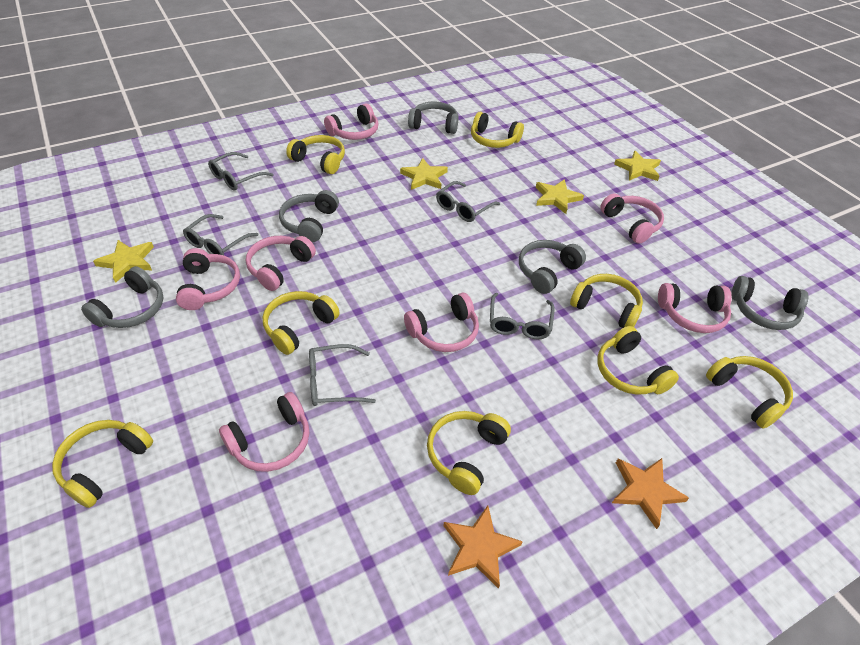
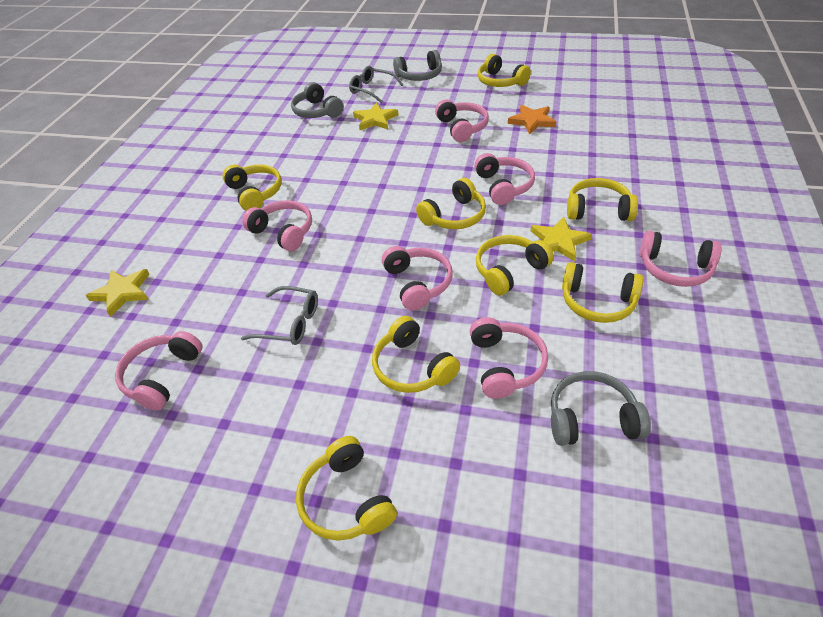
grey glasses: 5 -> 2
grey headphones: 5 -> 3
orange star: 2 -> 1
yellow star: 4 -> 3

